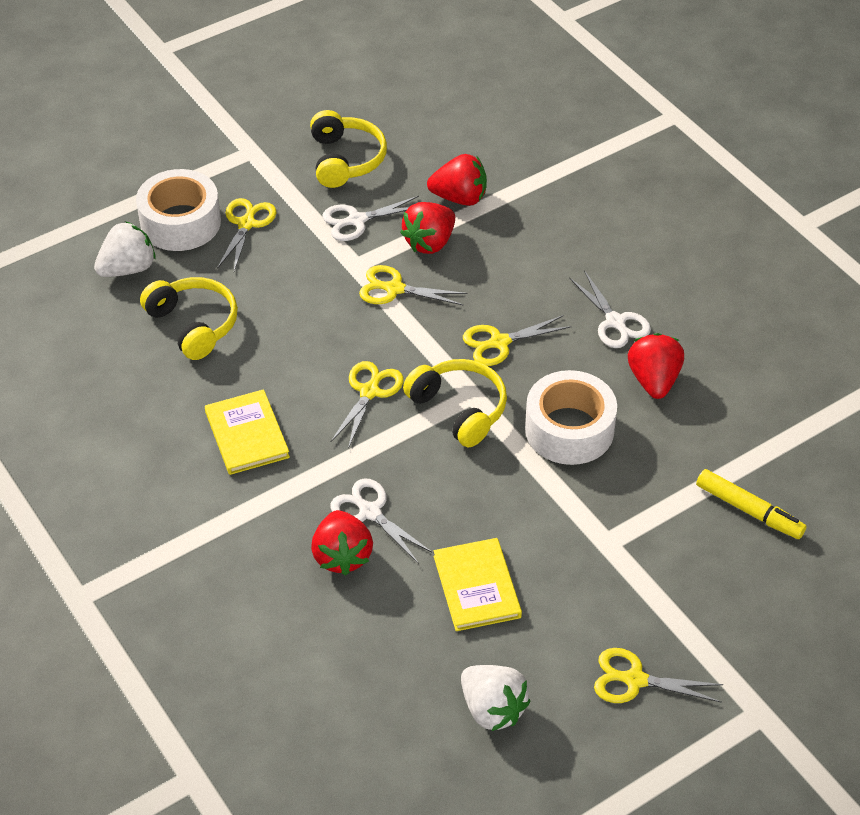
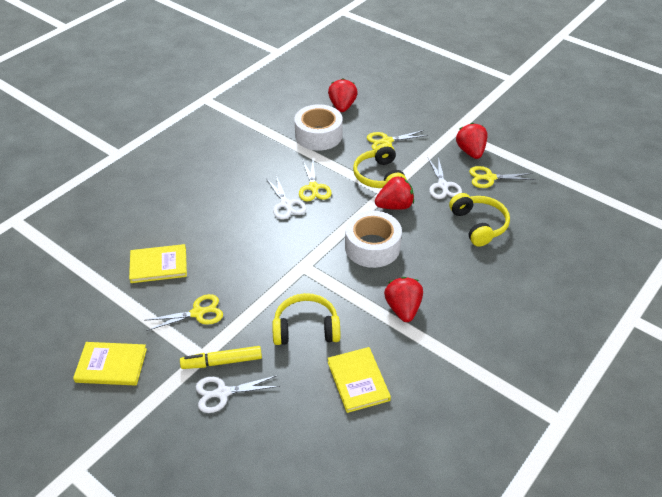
white strawberry: 2 -> 0
yellow book: 2 -> 3
yellow scissors: 5 -> 4

